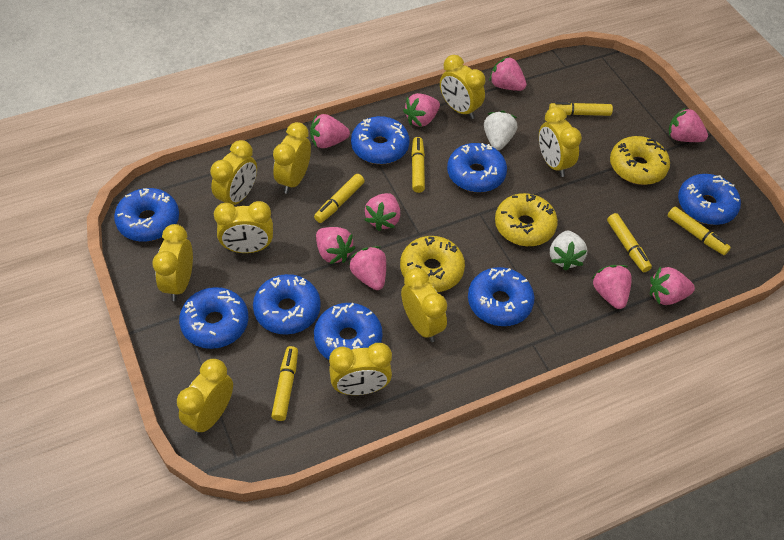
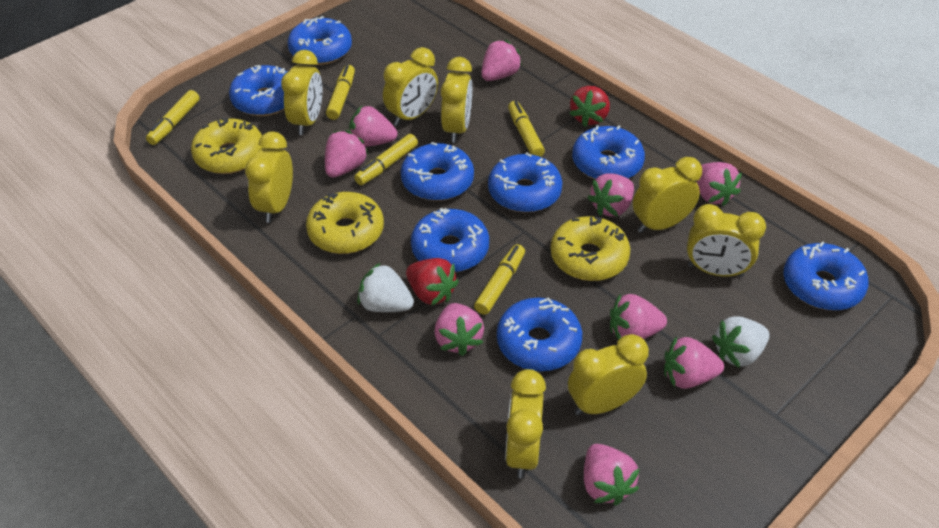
red strawberry: 0 -> 2
yellow clock: 9 -> 8
yellow marker: 6 -> 5

